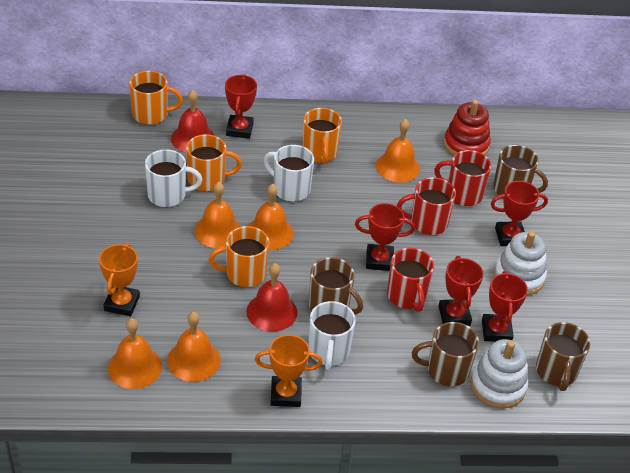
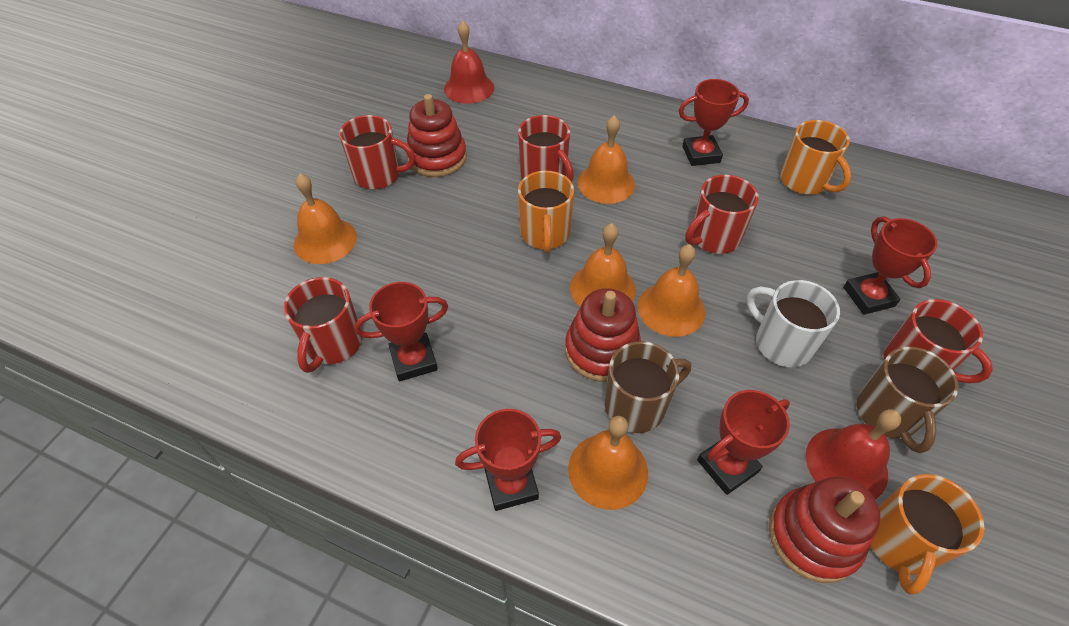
brown mug: 4 -> 2
orange mug: 4 -> 3
orange trophy: 2 -> 0
red mug: 3 -> 5
red stacking toy: 1 -> 3
white mug: 3 -> 1
white stacking toy: 2 -> 0

